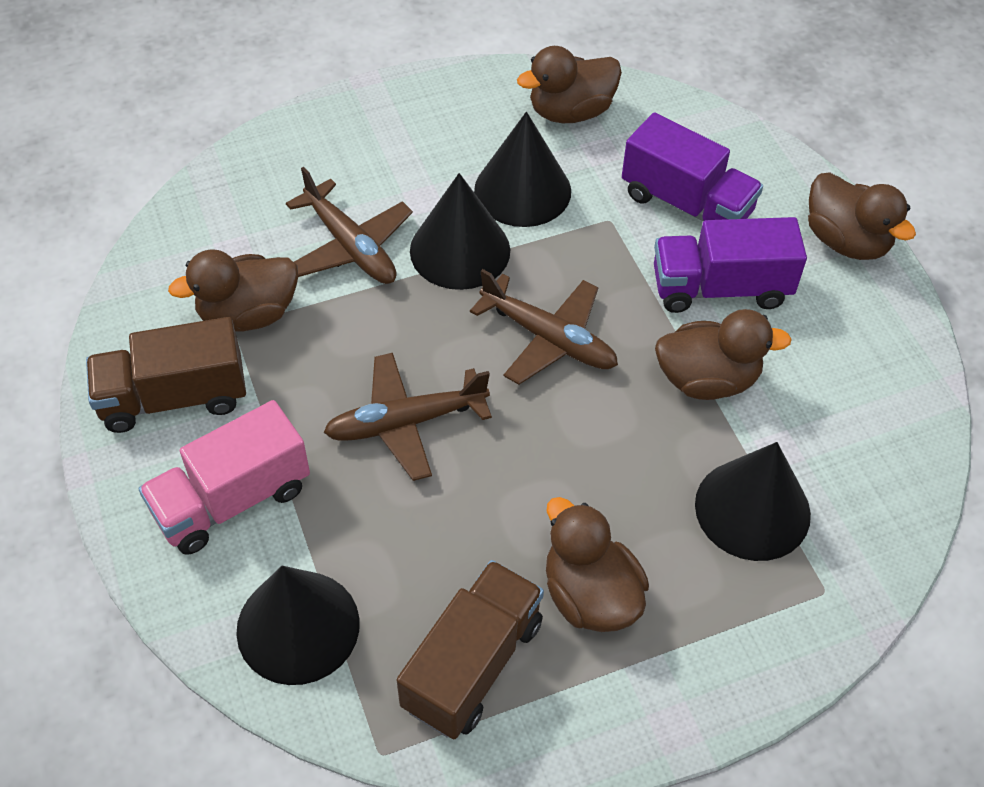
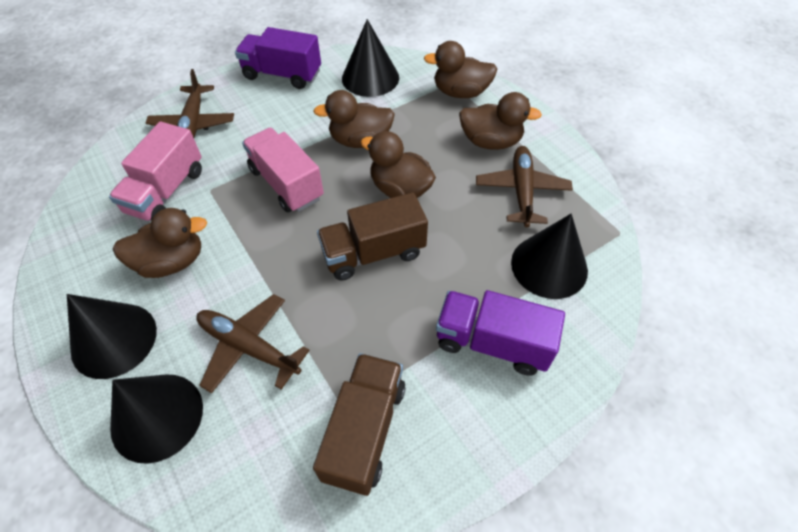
pink truck: 1 -> 2

